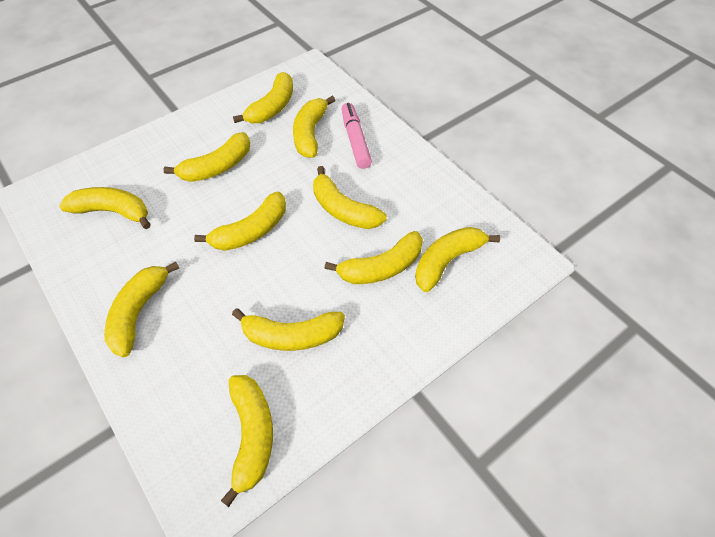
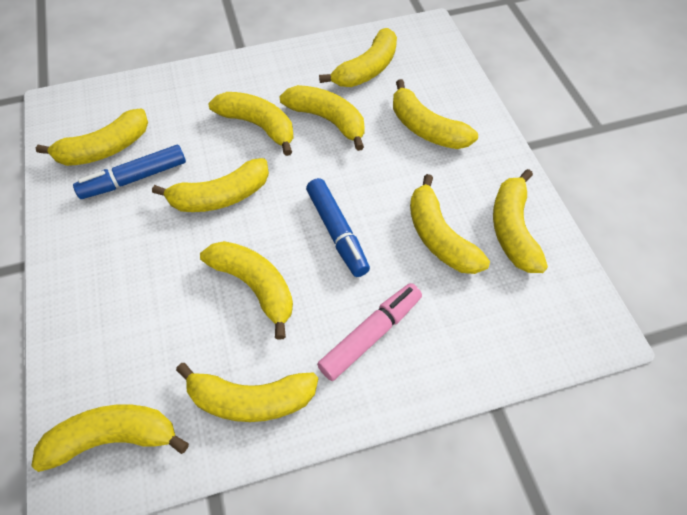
blue marker: 0 -> 2

